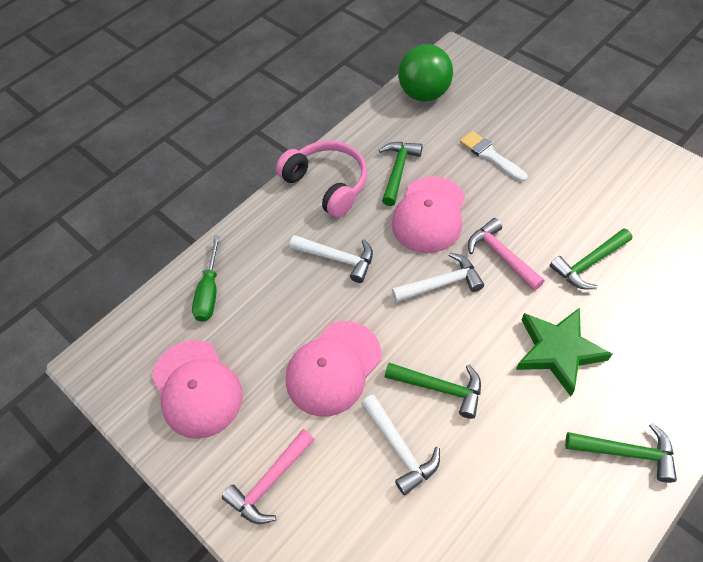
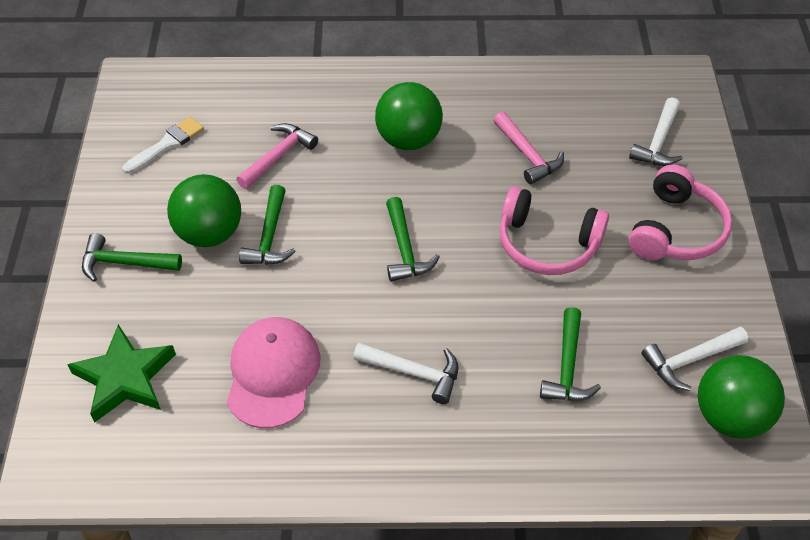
green ball: 1 -> 3
green screwdriver: 1 -> 0
pink cap: 3 -> 1
pink headphones: 1 -> 2

